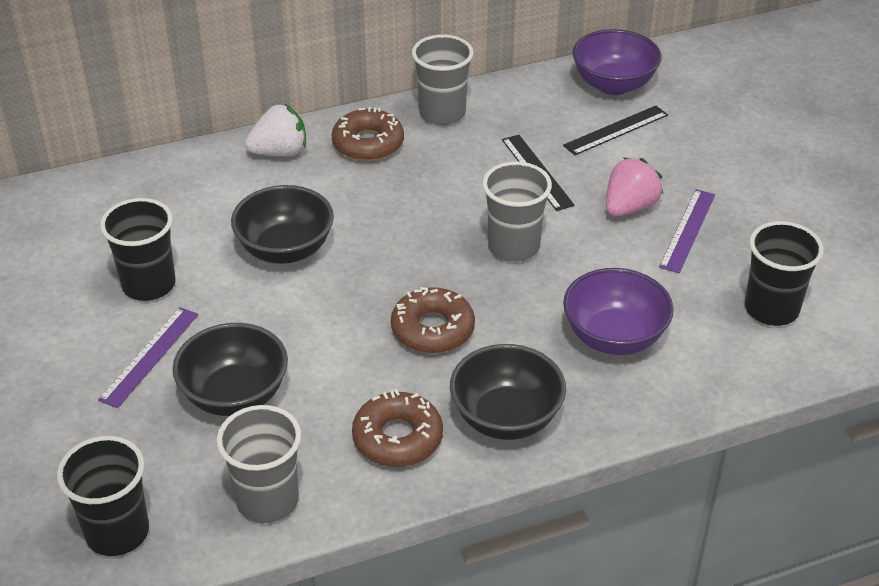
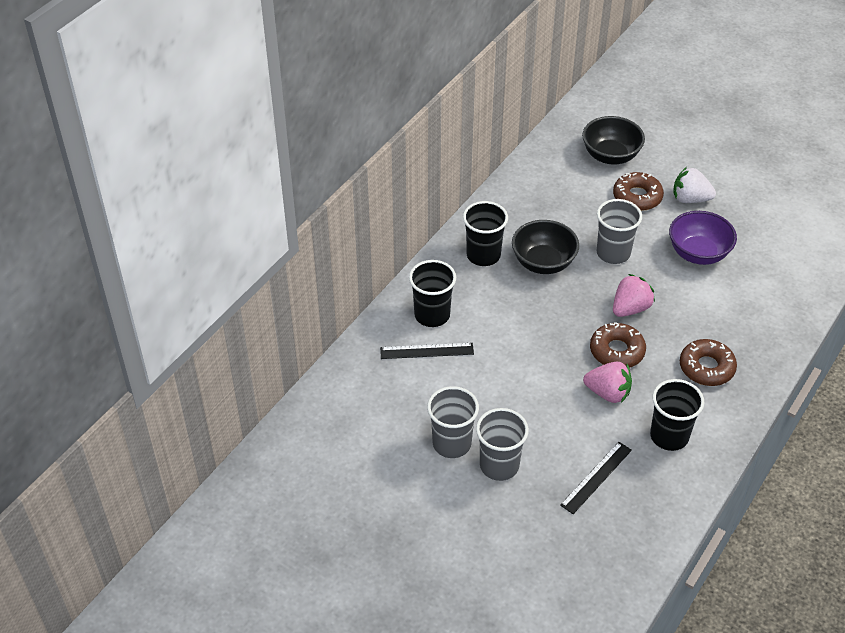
black bowl: 3 -> 2
pink strawberry: 1 -> 2
purple bowl: 2 -> 1
purple ruler: 2 -> 0

